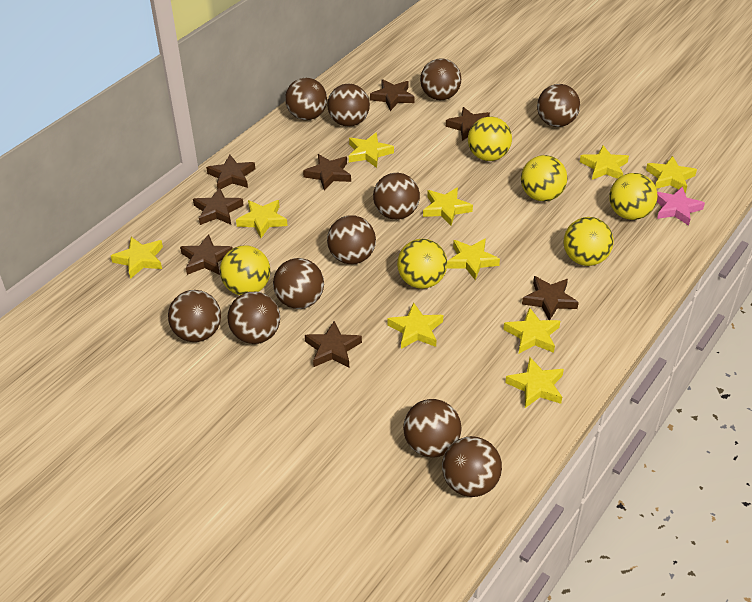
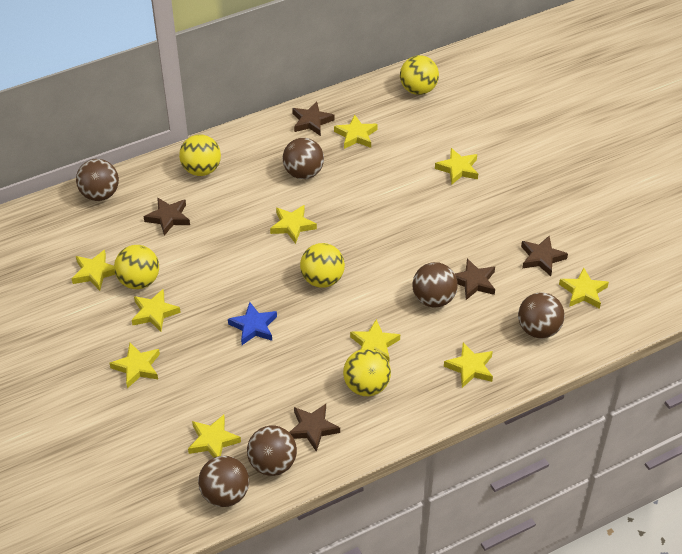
blue star: 0 -> 1
brown ball: 11 -> 6
brown star: 8 -> 5
pink star: 1 -> 0
yellow ball: 6 -> 5

